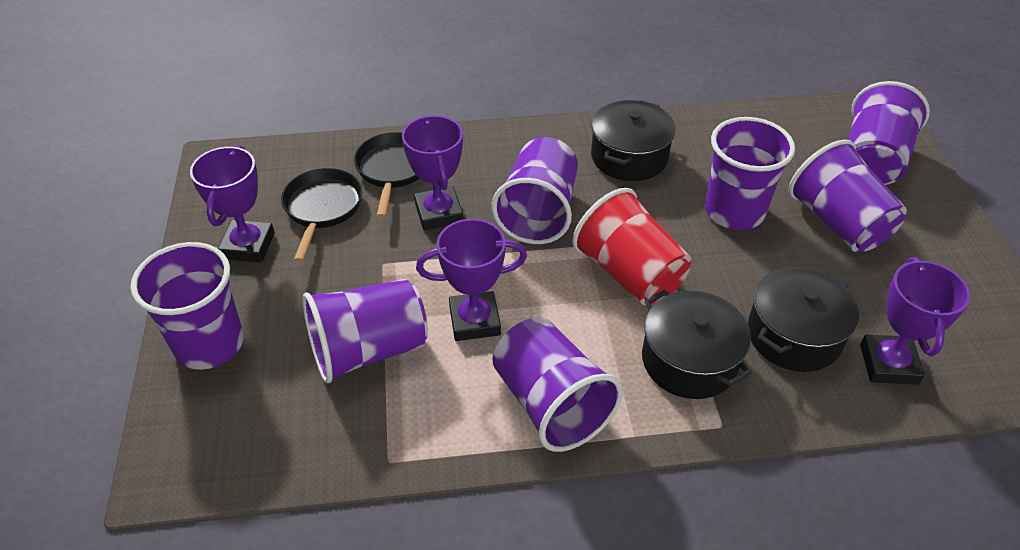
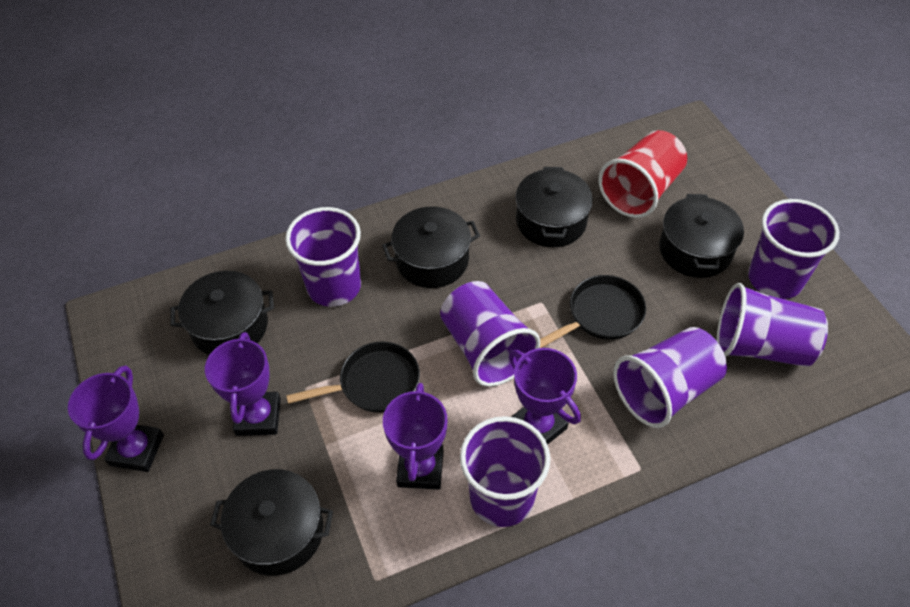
black pot: 3 -> 5
purple cup: 7 -> 6

